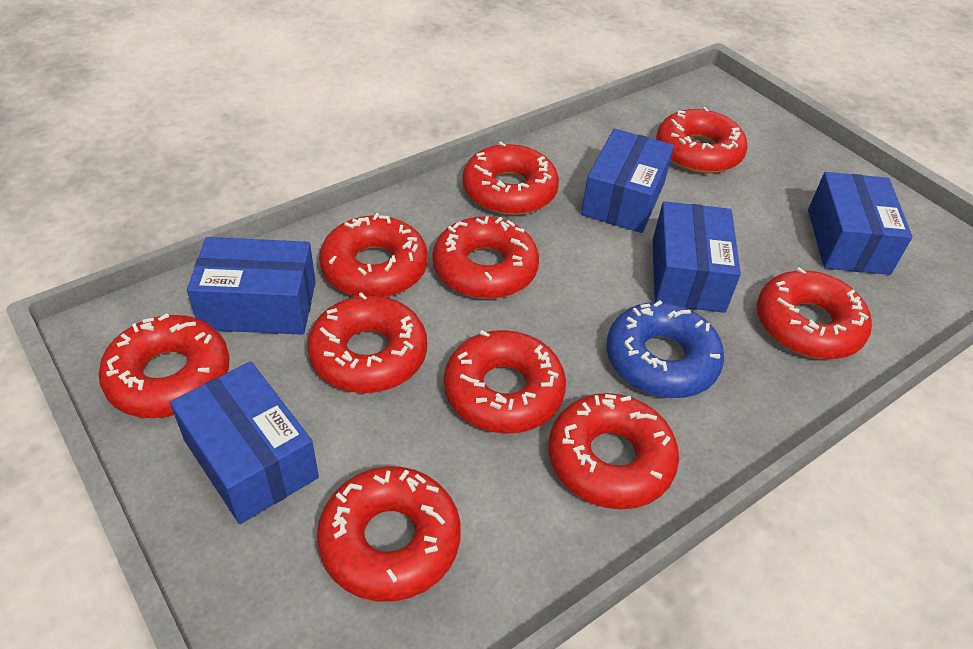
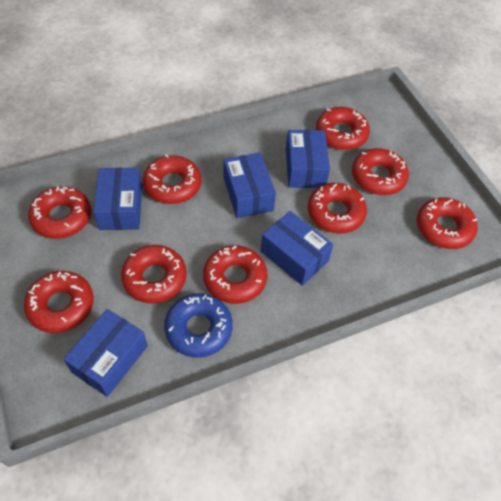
red donut: 10 -> 9

